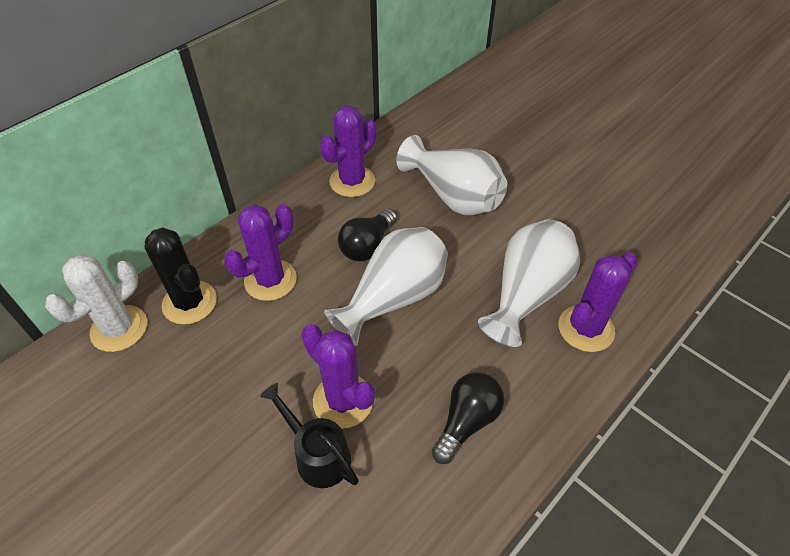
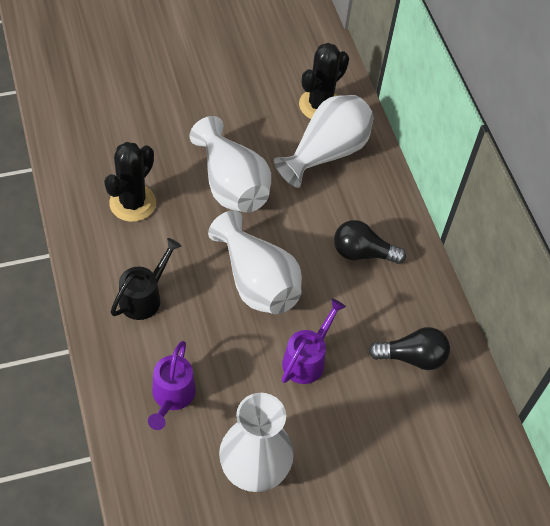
black cactus: 1 -> 2
purple cactus: 4 -> 0
purple watering can: 0 -> 2
white cactus: 1 -> 0
white vase: 3 -> 4

